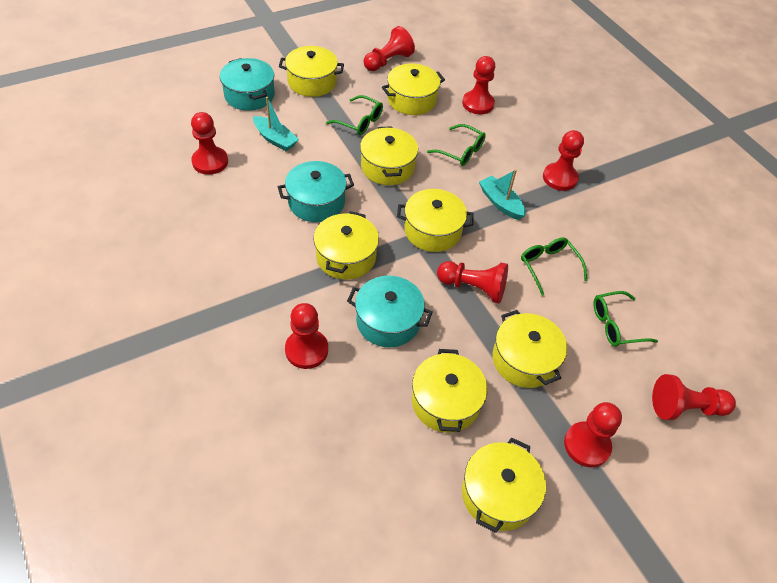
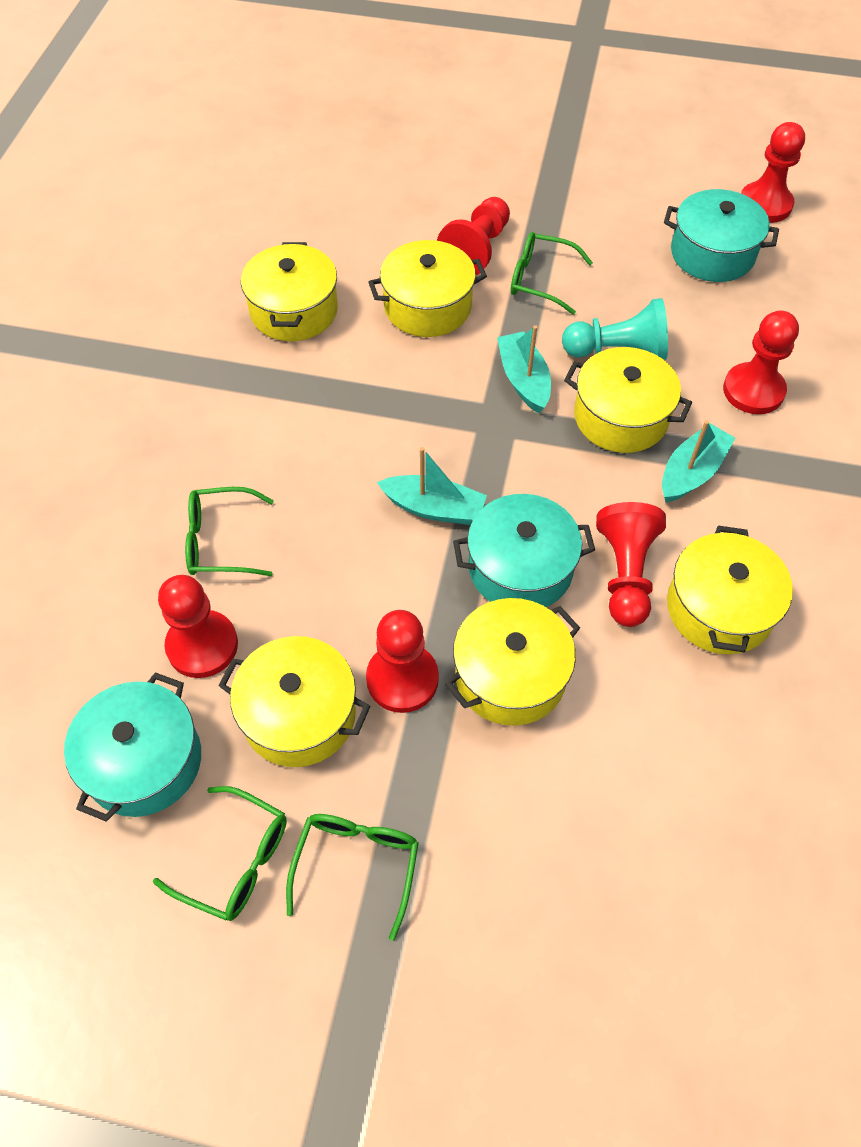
red pawn: 8 -> 6
turquoise boat: 2 -> 3
turquoise pawn: 0 -> 1
yellow pot: 8 -> 6

